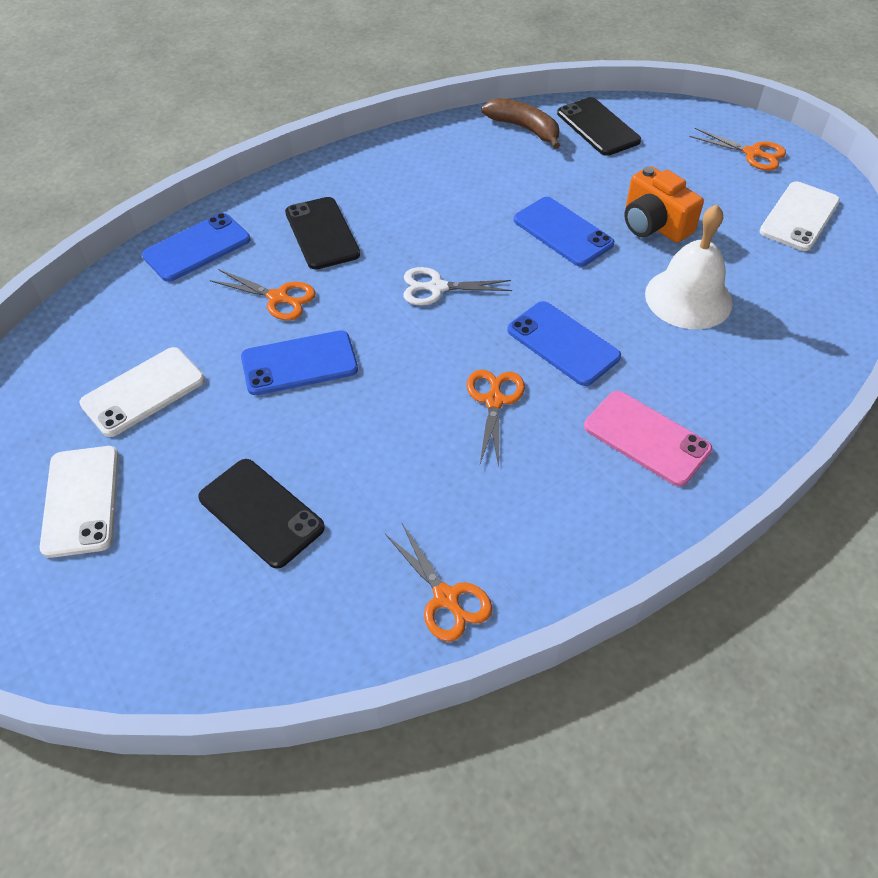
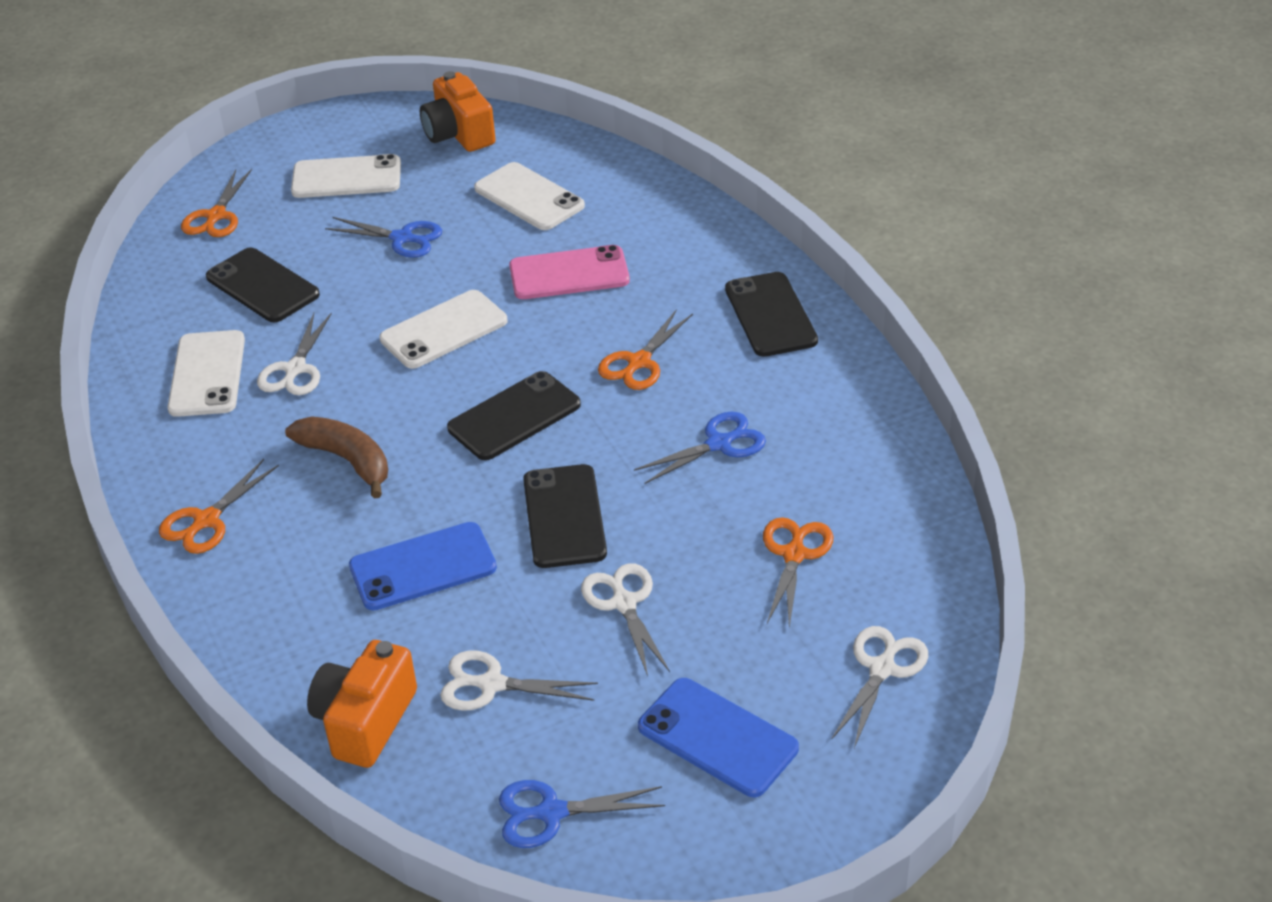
black phone: 3 -> 4
blue phone: 4 -> 2
blue scissors: 0 -> 3
orange camera: 1 -> 2
white bell: 1 -> 0
white phone: 3 -> 4
white scissors: 1 -> 4

